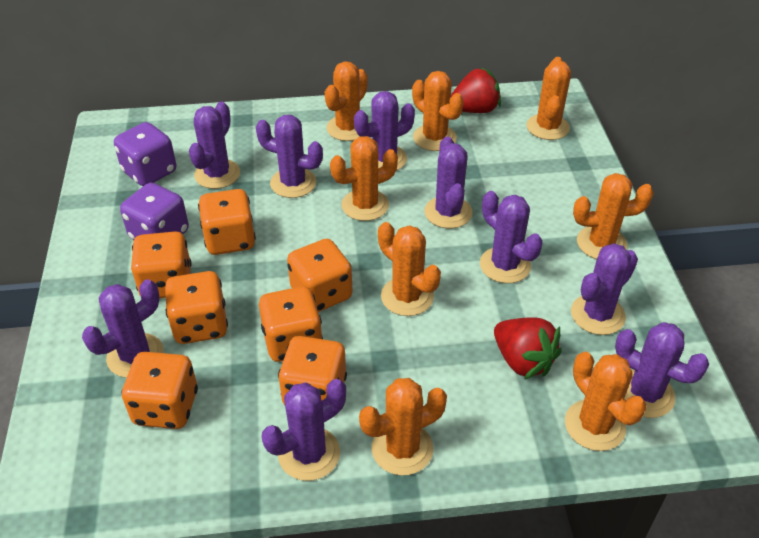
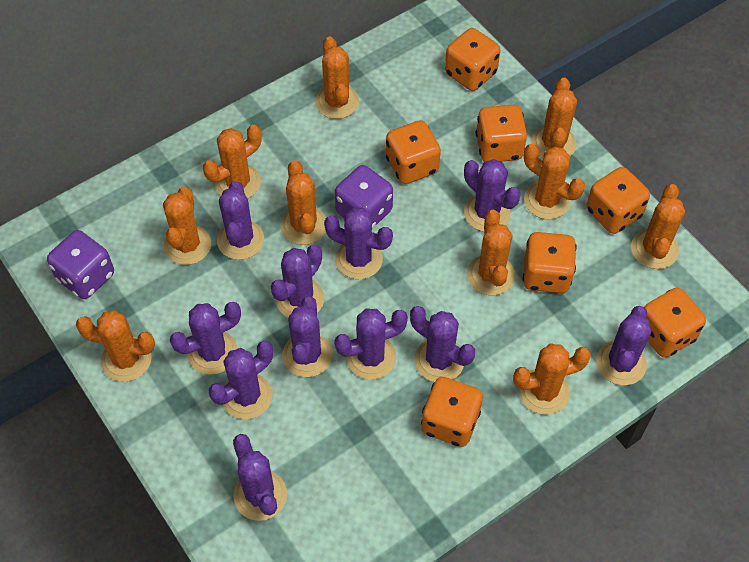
orange cactus: 8 -> 10
purple cactus: 9 -> 11
red strawberry: 2 -> 0

